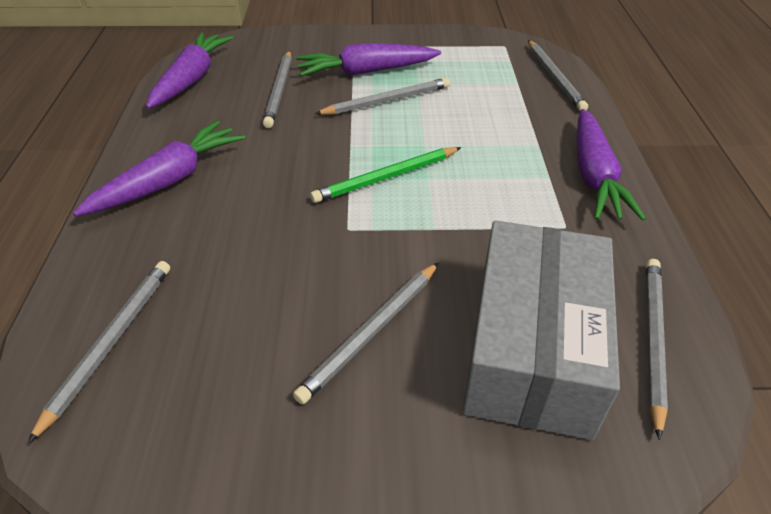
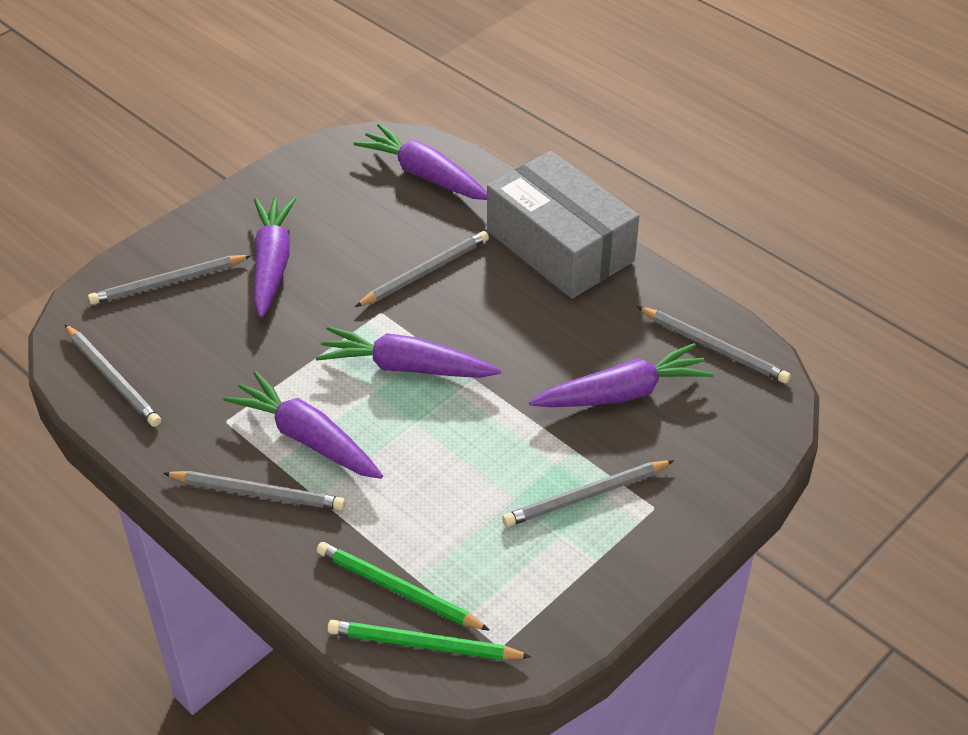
green pencil: 1 -> 2
purple carrot: 4 -> 5

